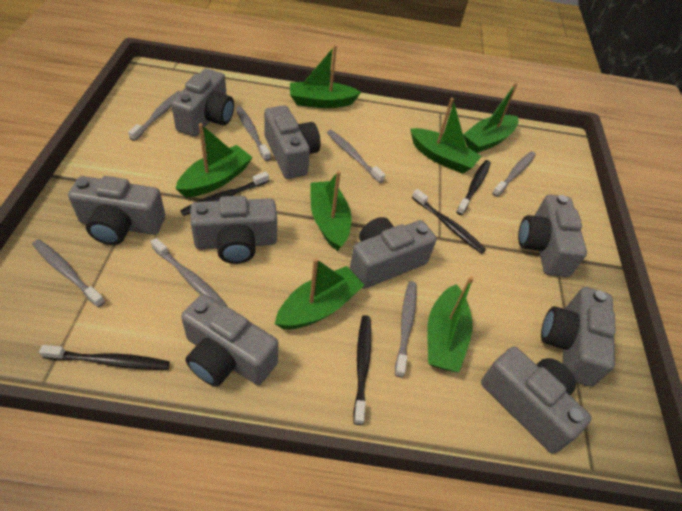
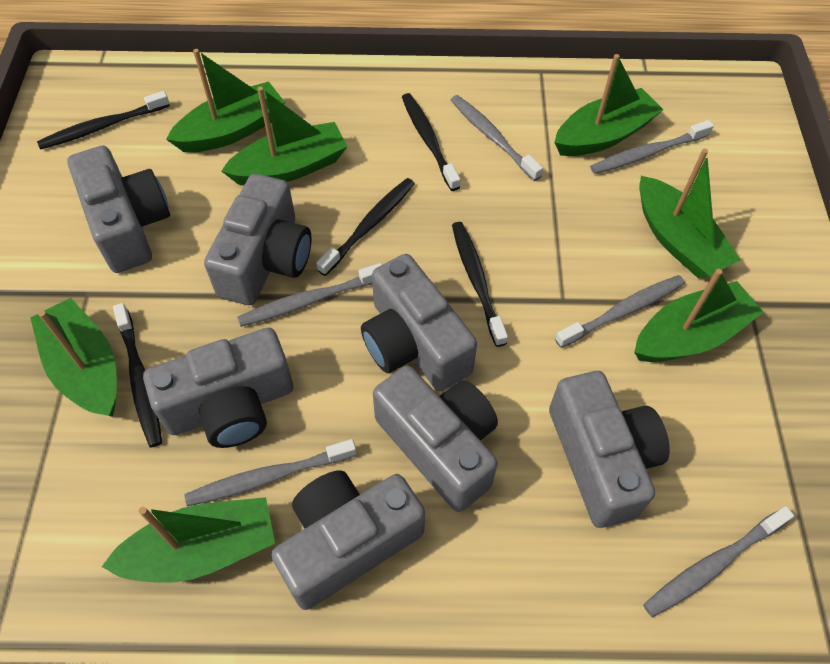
grey camera: 9 -> 7
grey toothbrush: 7 -> 6

